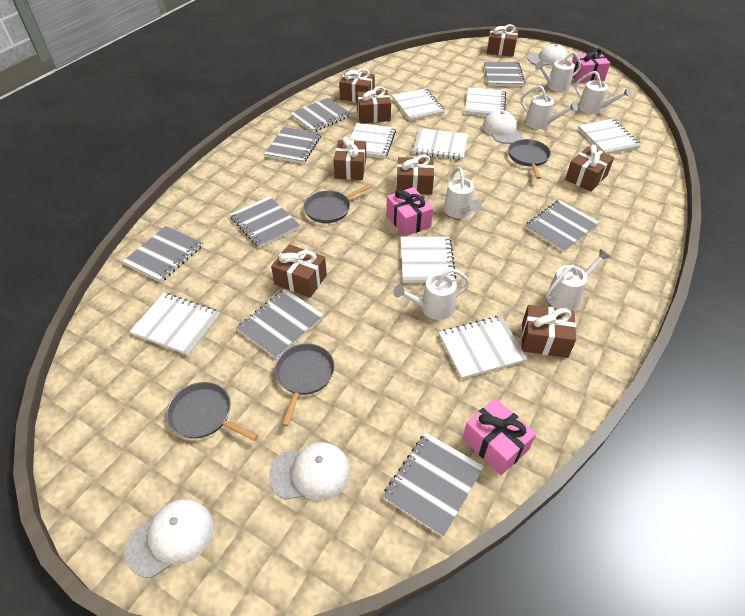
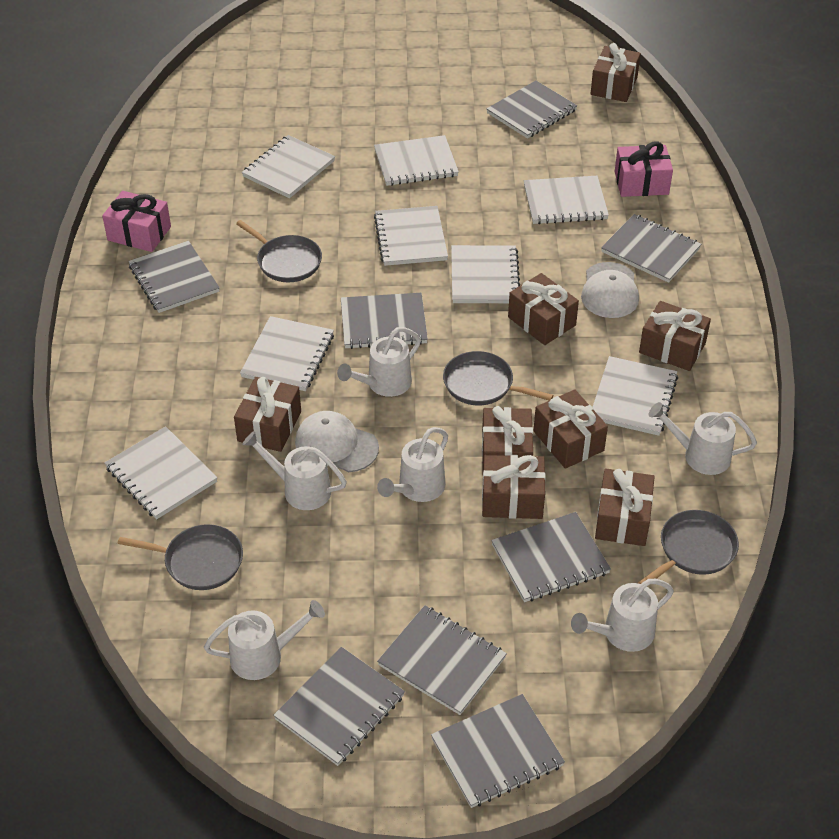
pink gift: 3 -> 2
white cap: 4 -> 2

